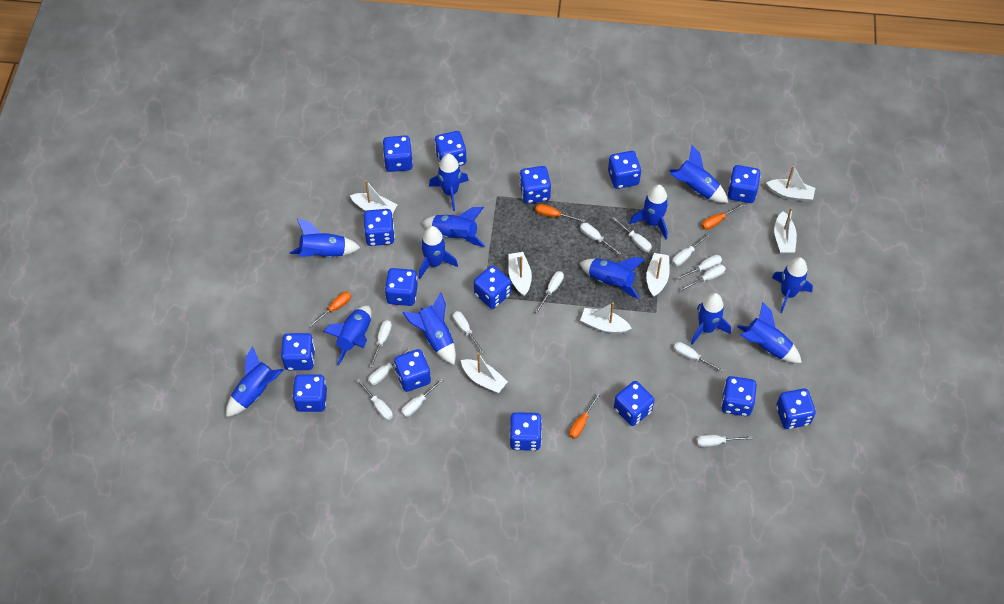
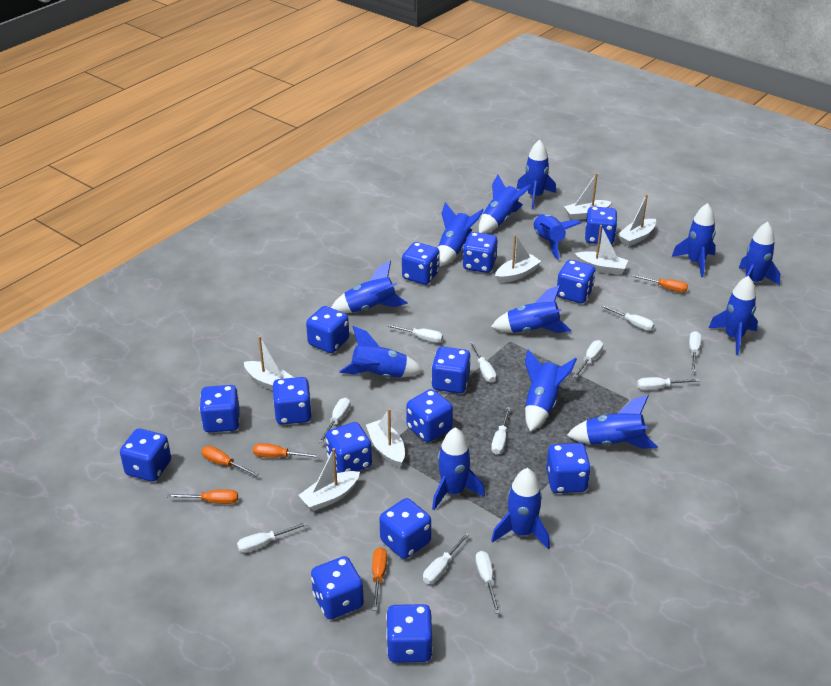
blue rocket: 13 -> 14
orange screwdriver: 4 -> 5
white screwdriver: 13 -> 11

